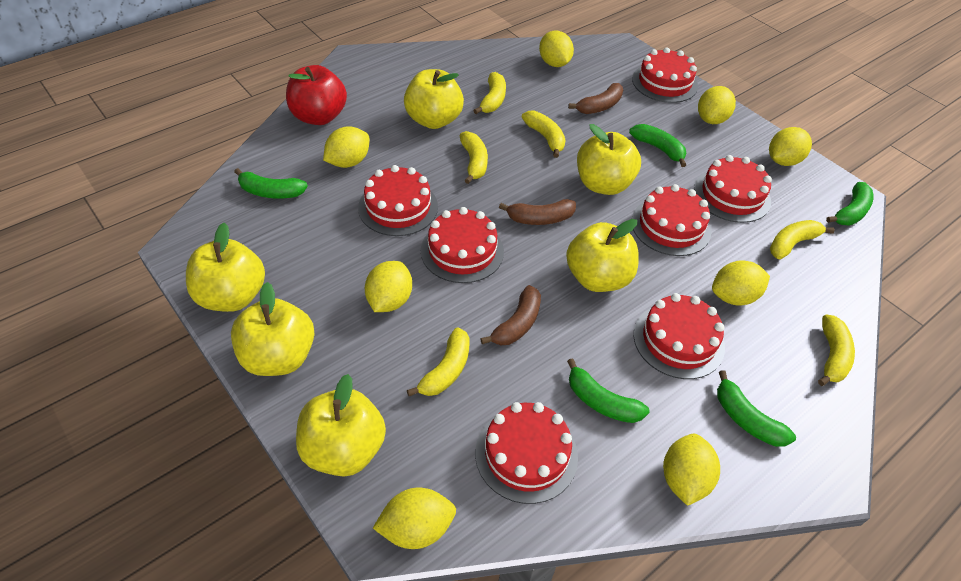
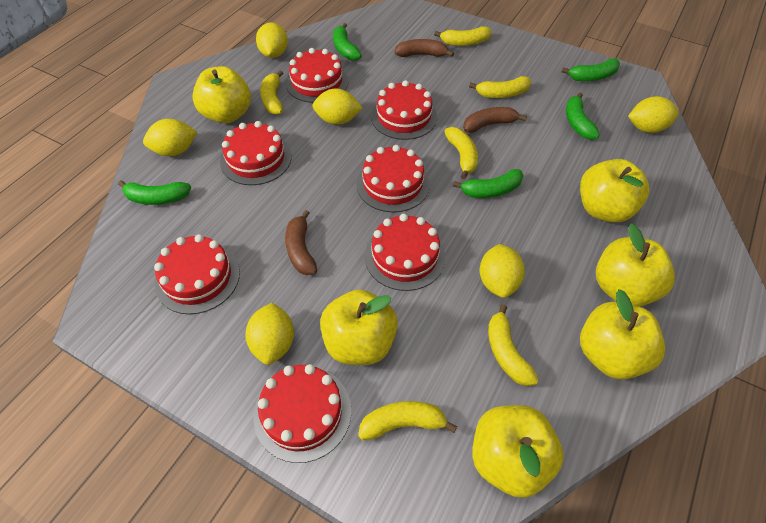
red apple: 1 -> 0
yellow lemon: 8 -> 6

